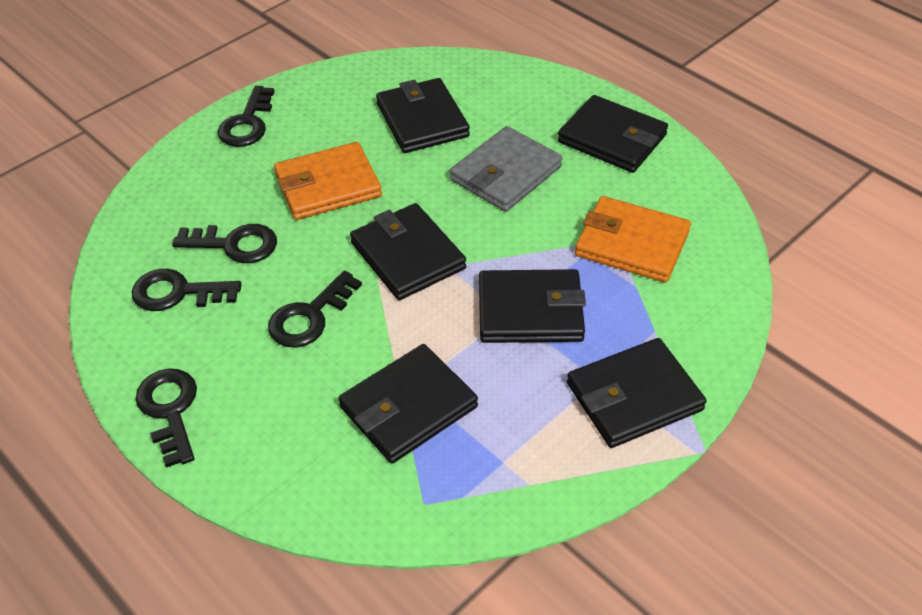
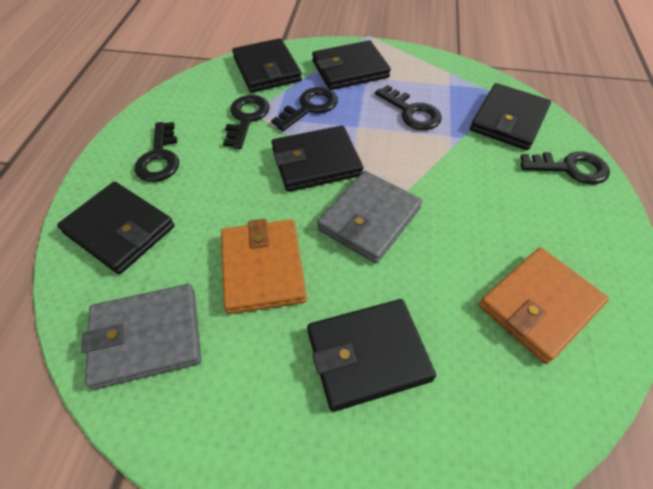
grey wallet: 1 -> 2

